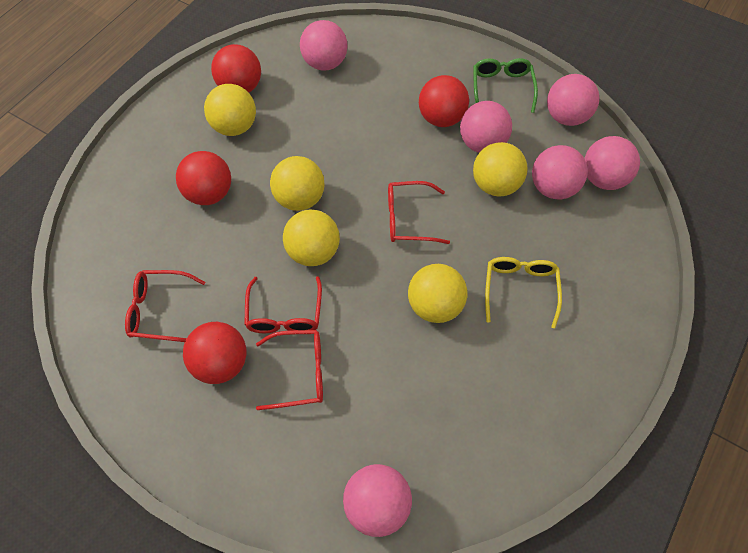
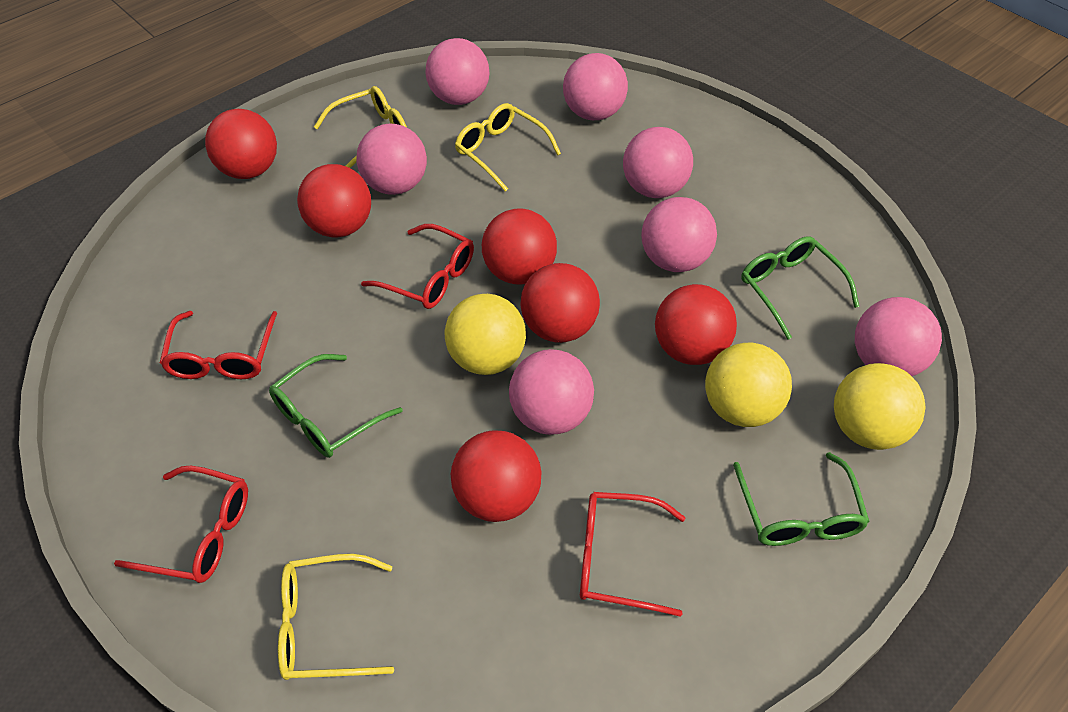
green glasses: 1 -> 3
pink ball: 6 -> 7
red ball: 4 -> 6
yellow ball: 5 -> 3
yellow glasses: 1 -> 3

